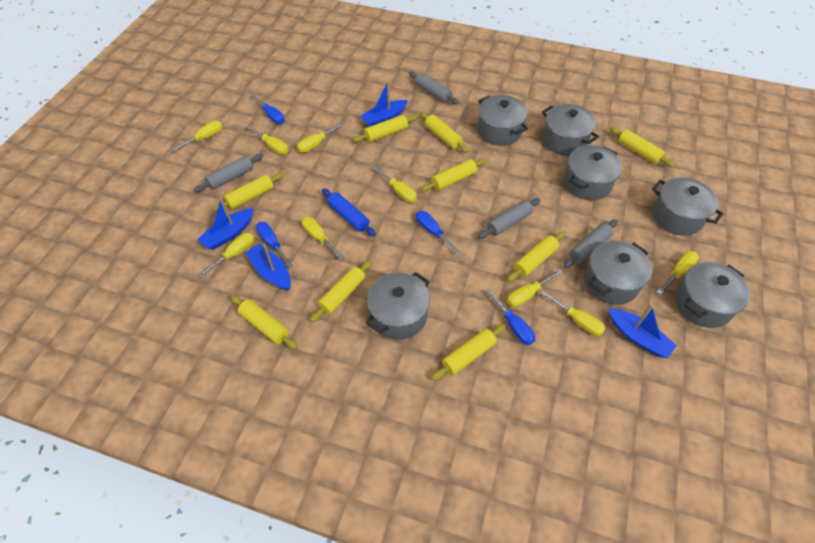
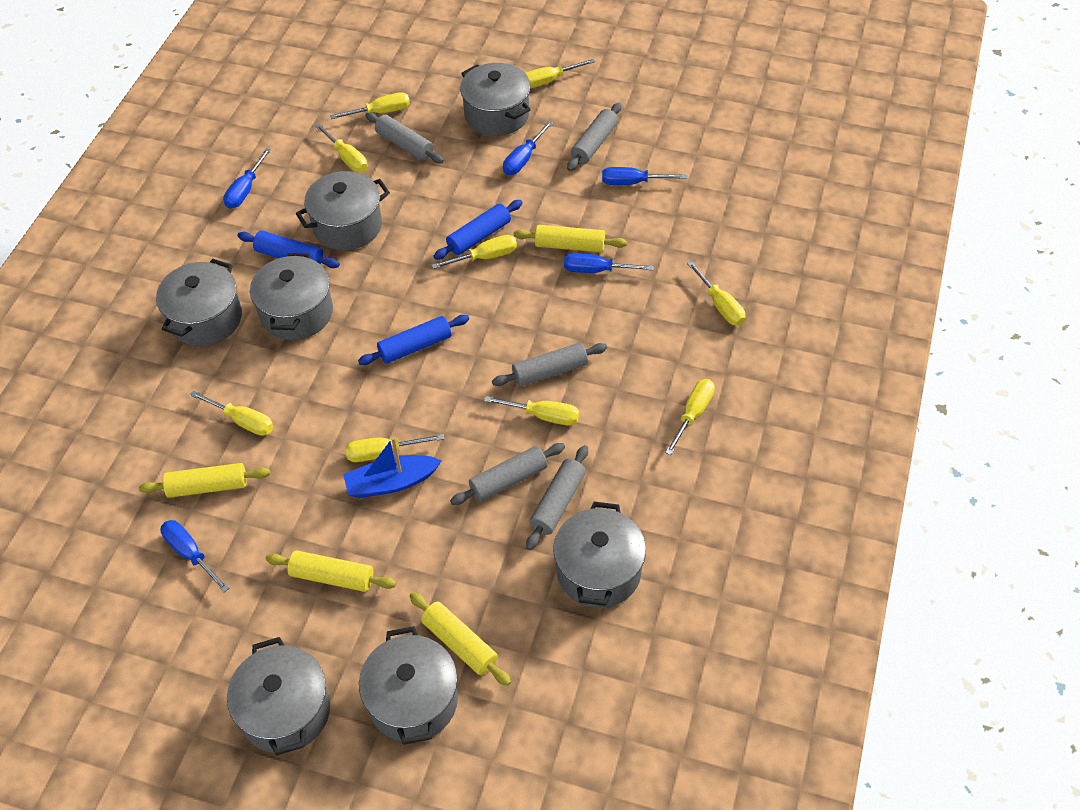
blue boat: 4 -> 1
blue rolling pin: 1 -> 3
blue screwdriver: 4 -> 5
grey rolling pin: 4 -> 5
yellow rolling pin: 9 -> 4

